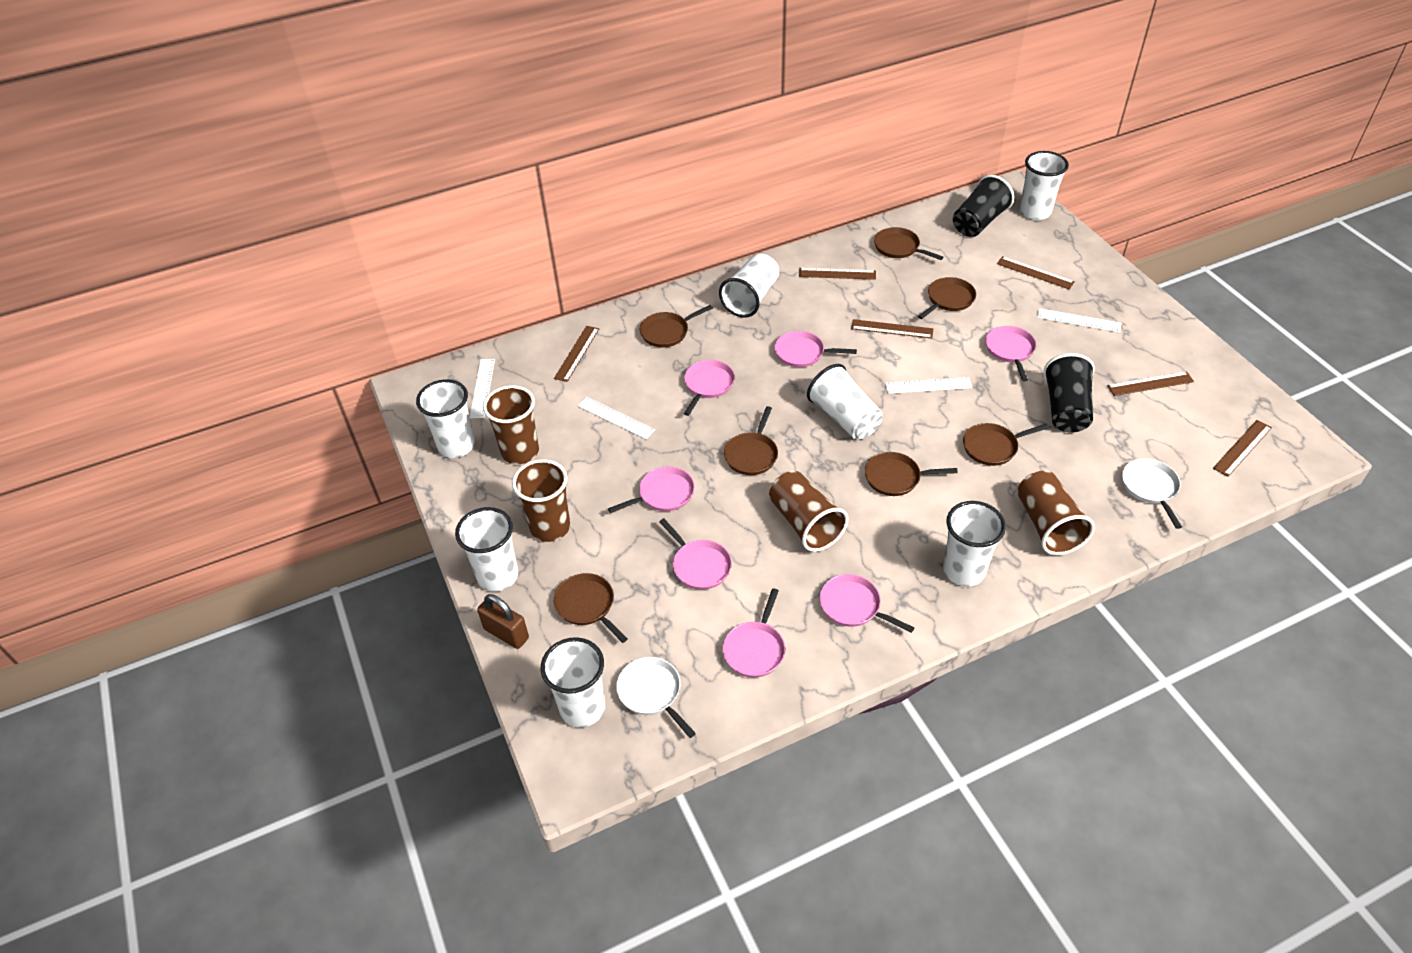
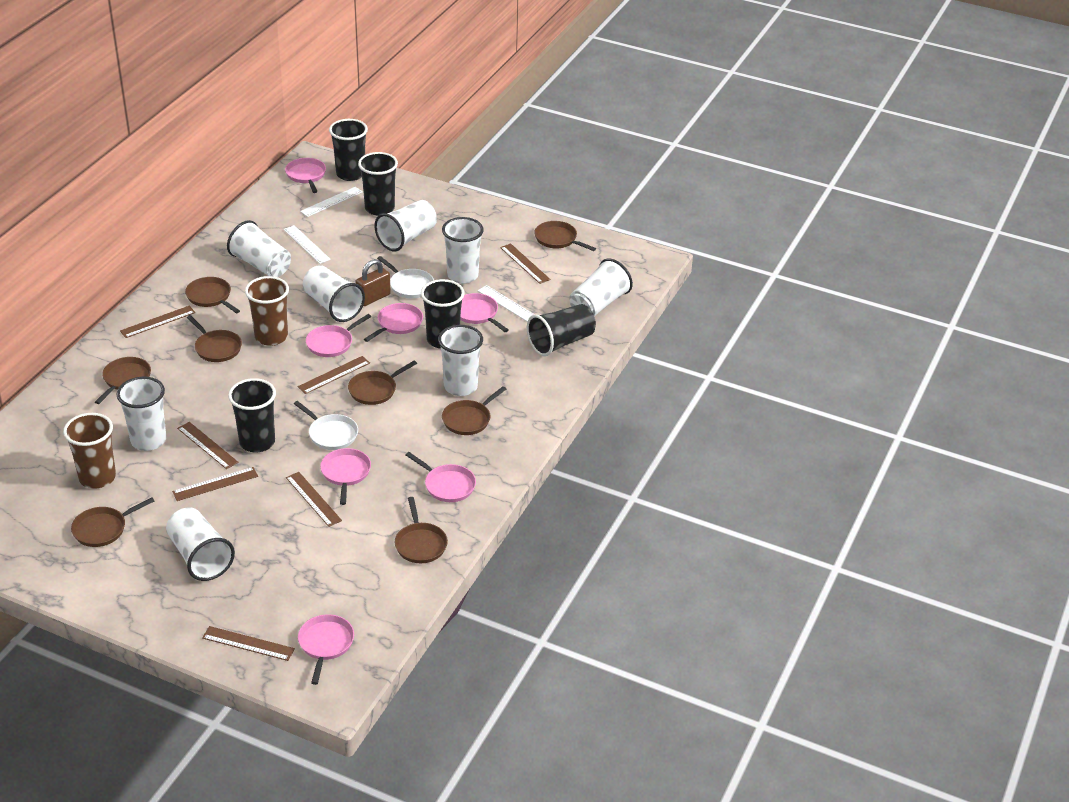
black cup: 2 -> 5
brown cup: 4 -> 2
brown pan: 7 -> 8
brown ruler: 6 -> 7
white cup: 7 -> 8
white ruler: 4 -> 3

